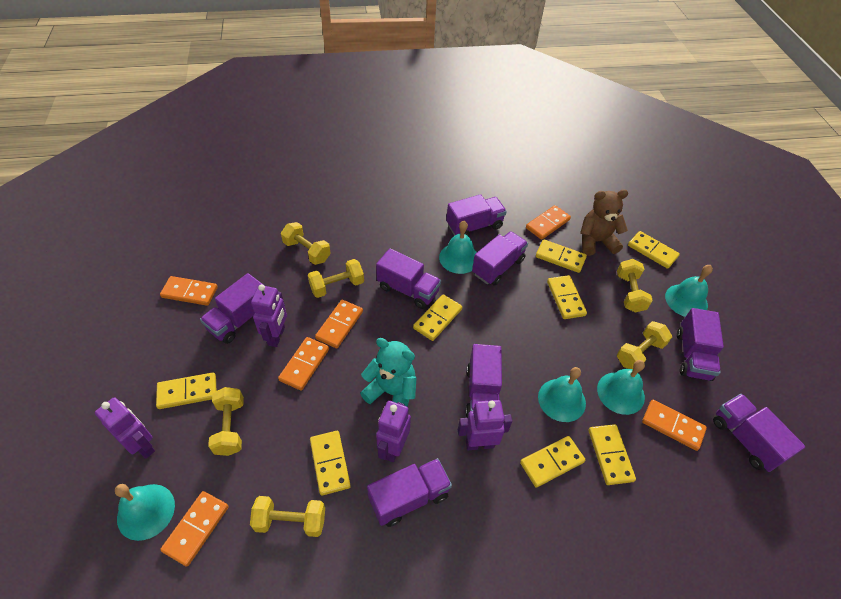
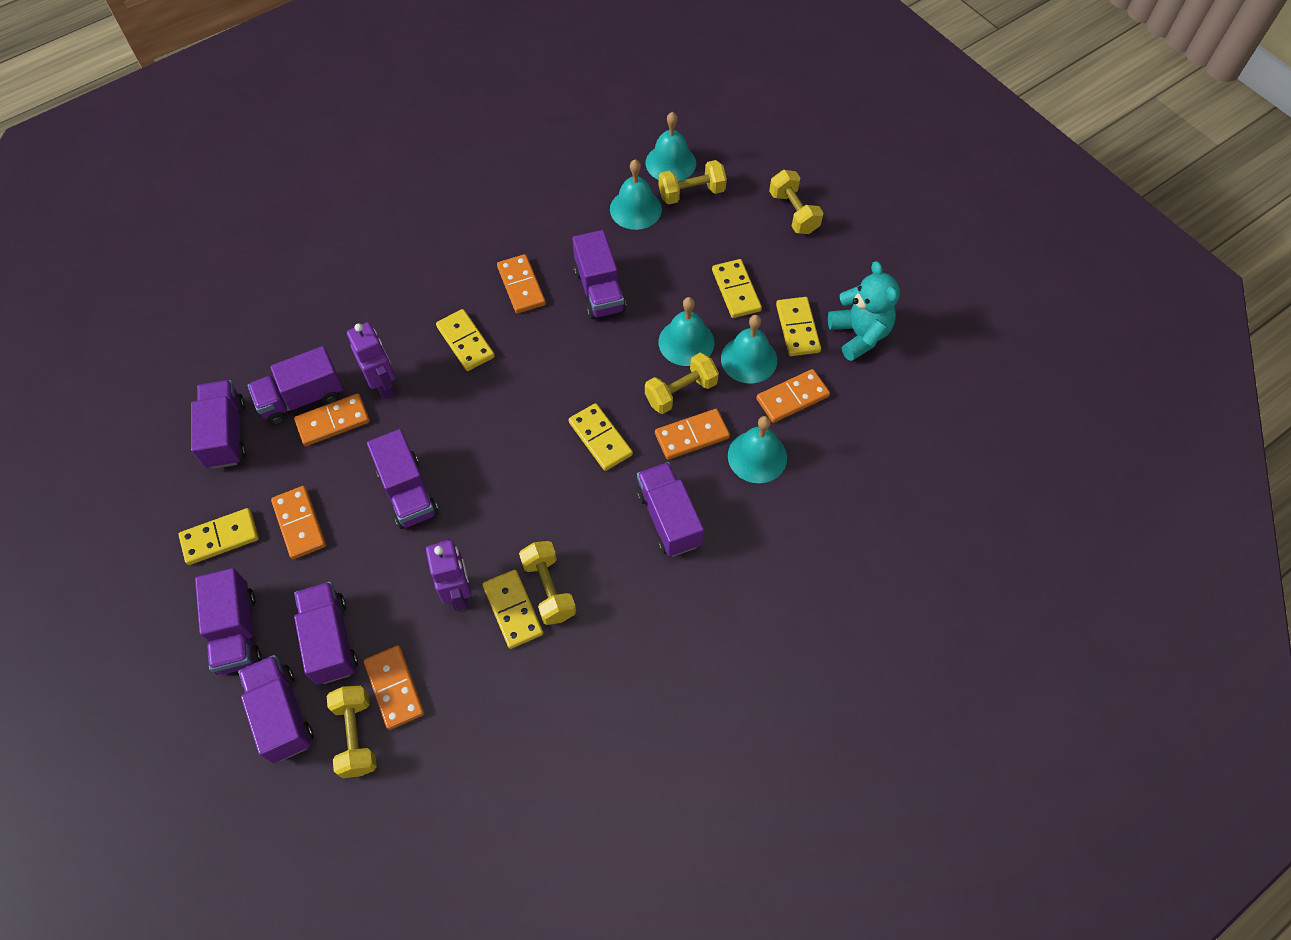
brown teddy bear: 1 -> 0
purple robot: 4 -> 2
yellow domino: 8 -> 6
yellow dumbbell: 6 -> 5

